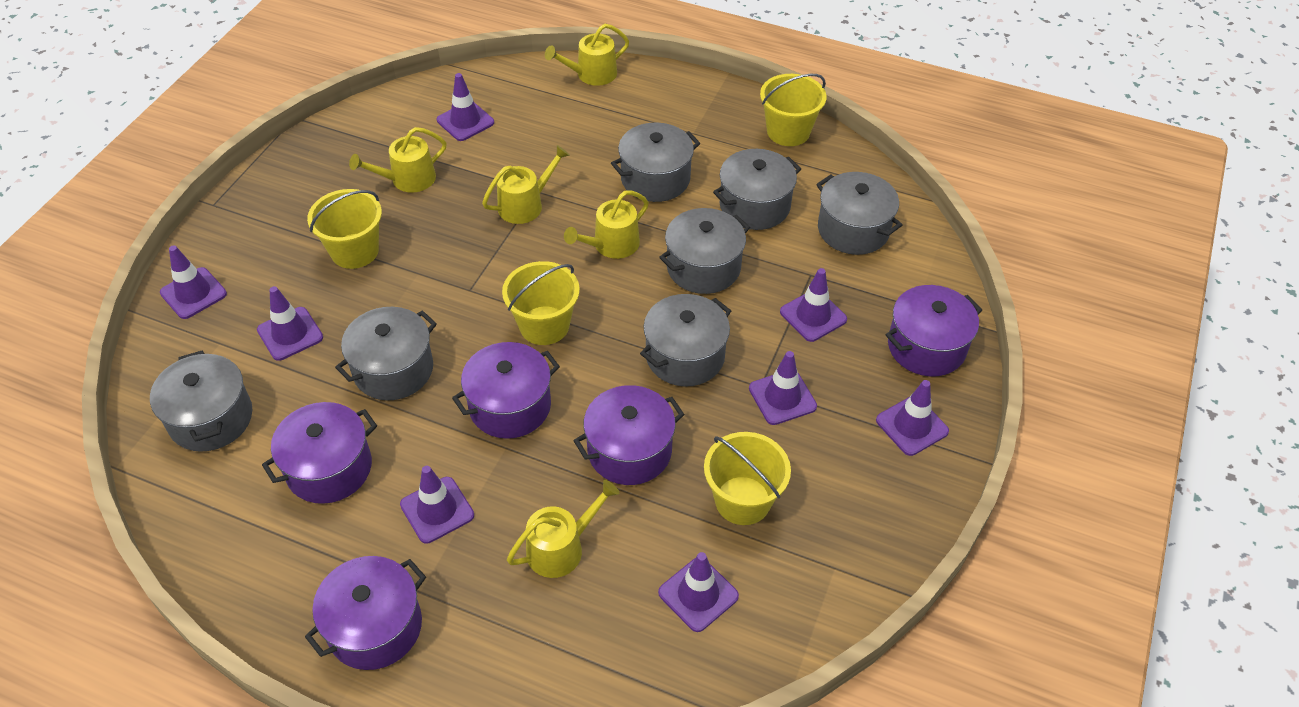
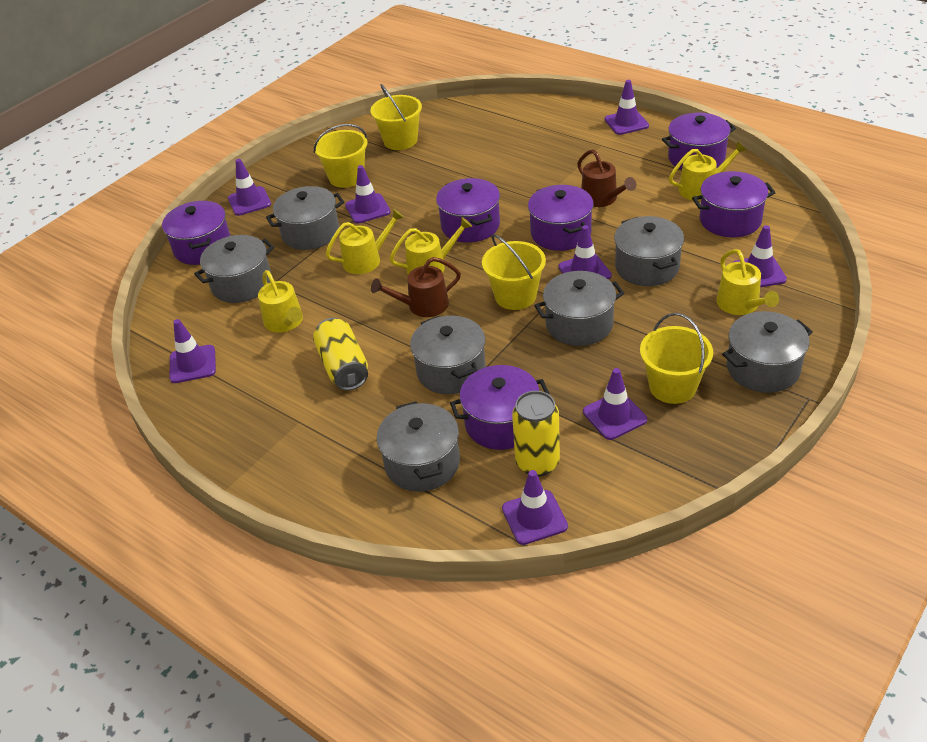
brown watering can: 0 -> 2
purple pot: 5 -> 6
yellow can: 0 -> 2

